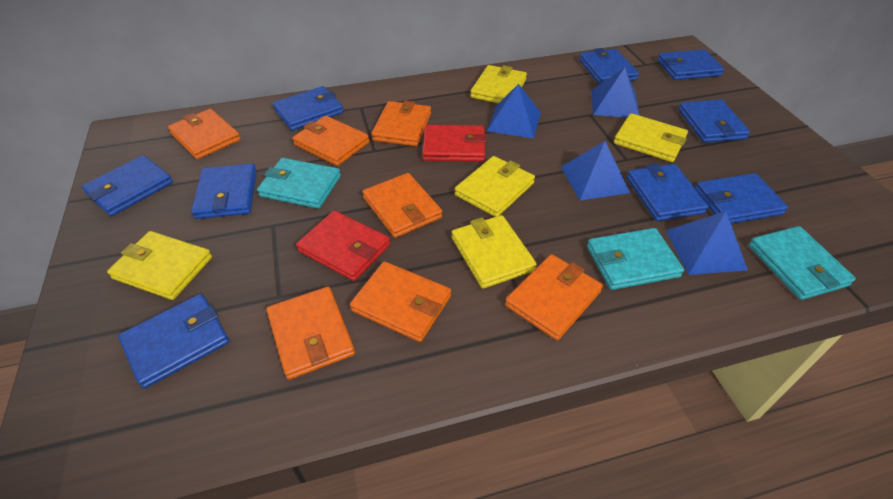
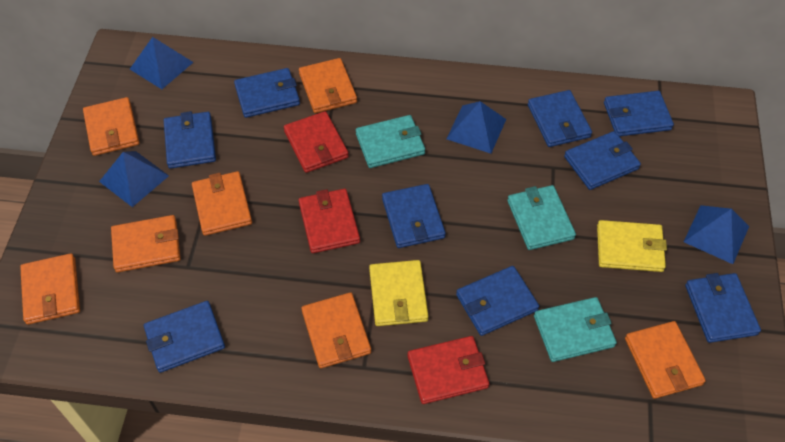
red wallet: 2 -> 3
yellow wallet: 5 -> 2

